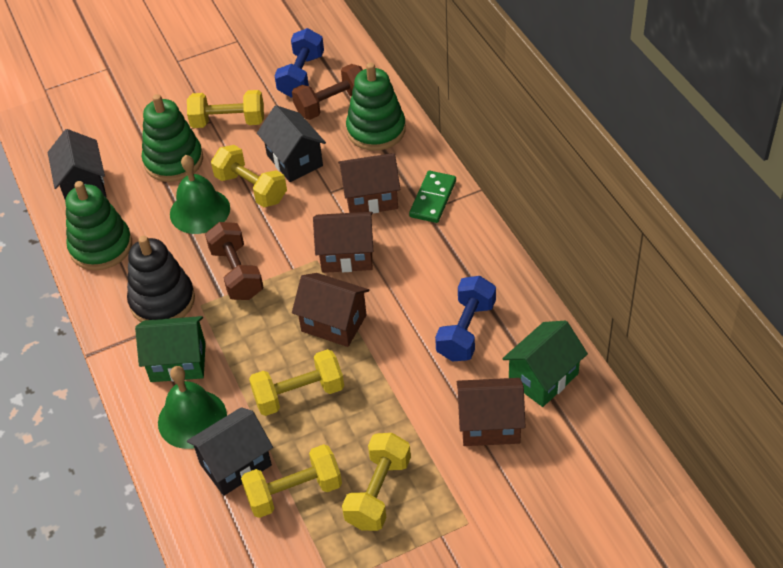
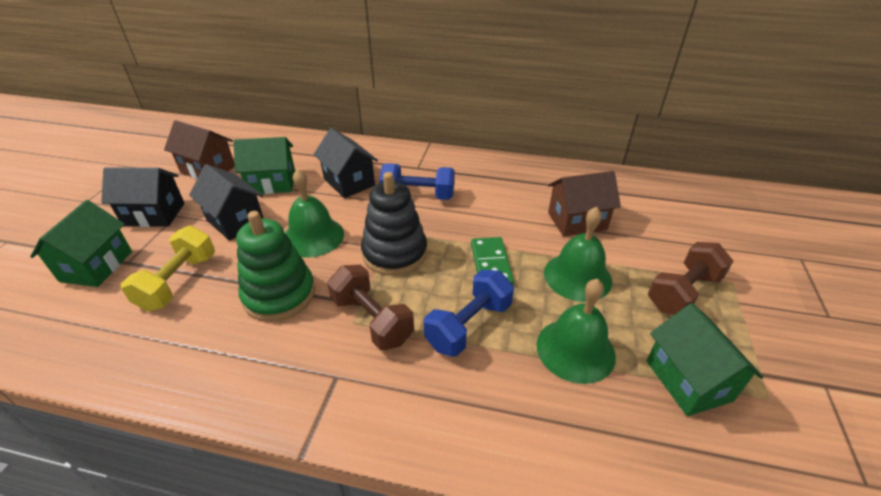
brown house: 4 -> 2
green bell: 2 -> 3
green house: 2 -> 3
green stacking toy: 3 -> 1
yellow dumbbell: 5 -> 1

